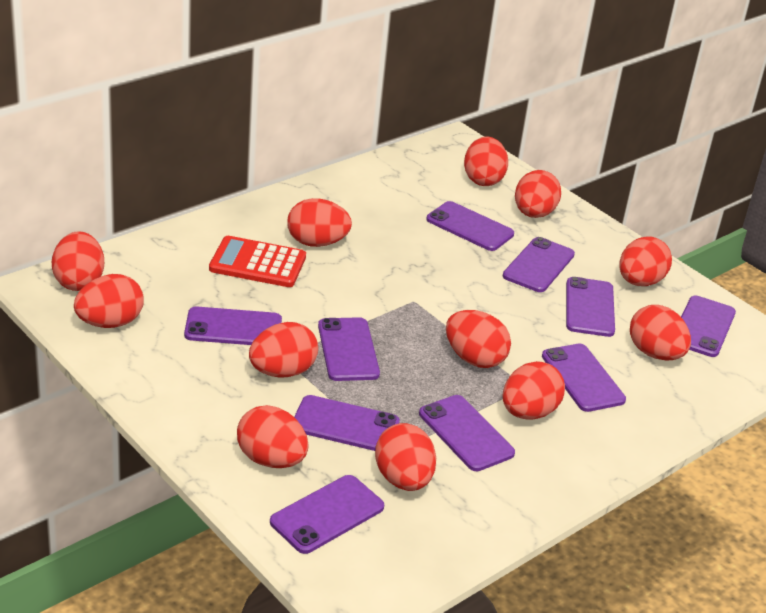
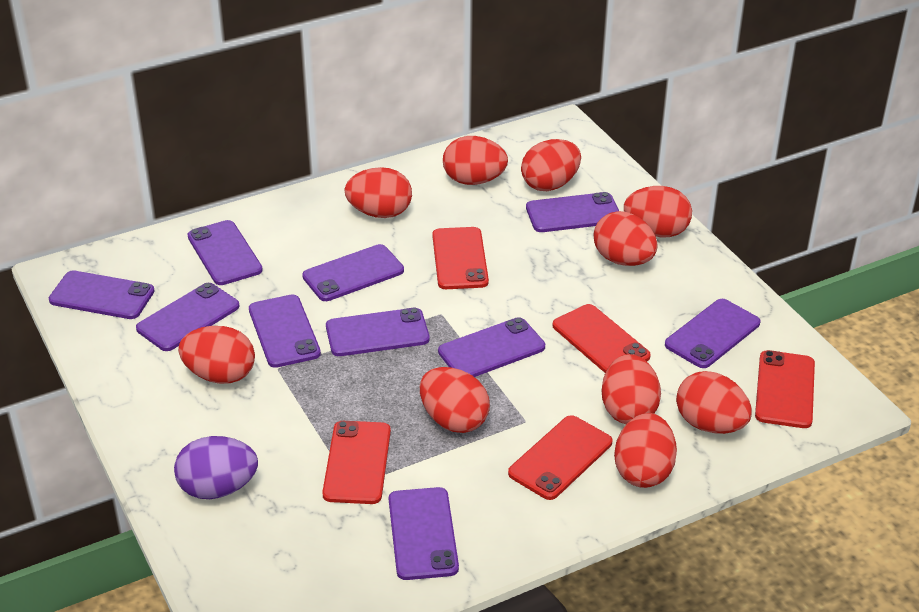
purple egg: 0 -> 1
red calculator: 1 -> 0
red egg: 12 -> 10
red phone: 0 -> 5

